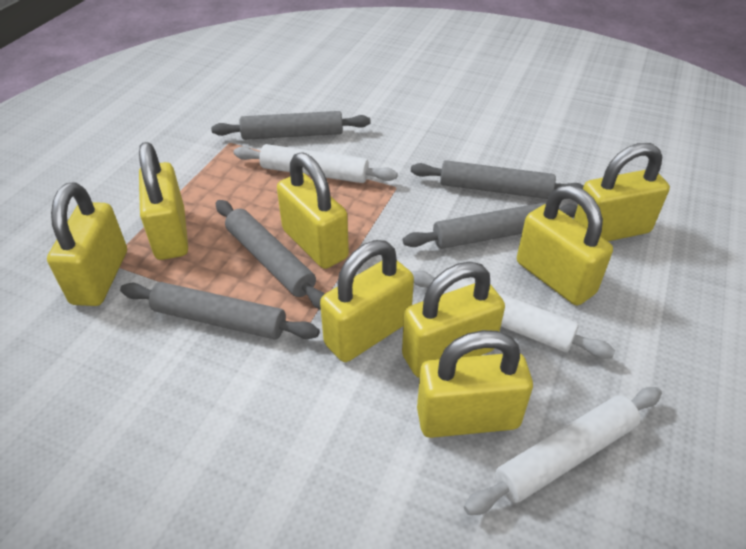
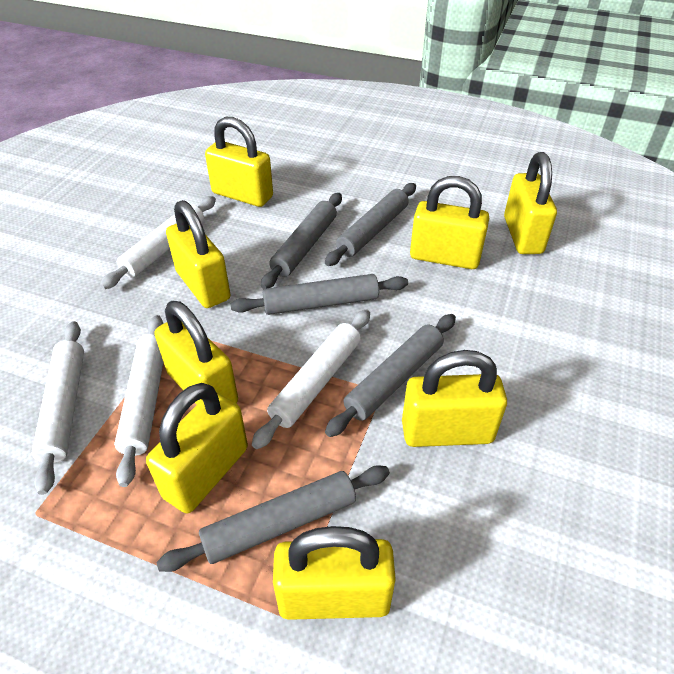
white rolling pin: 3 -> 4

